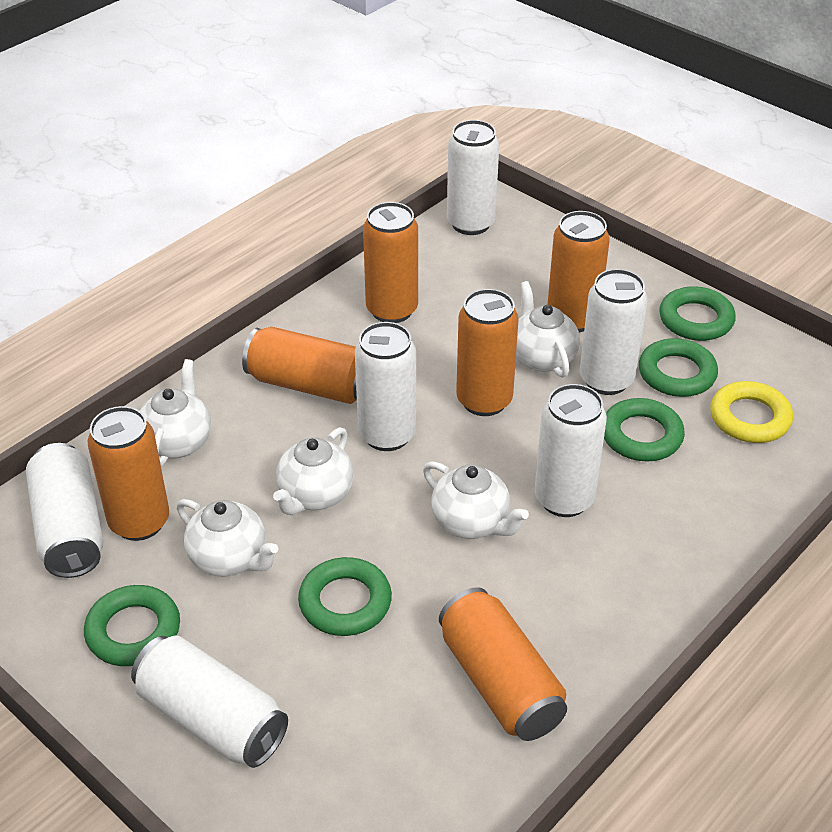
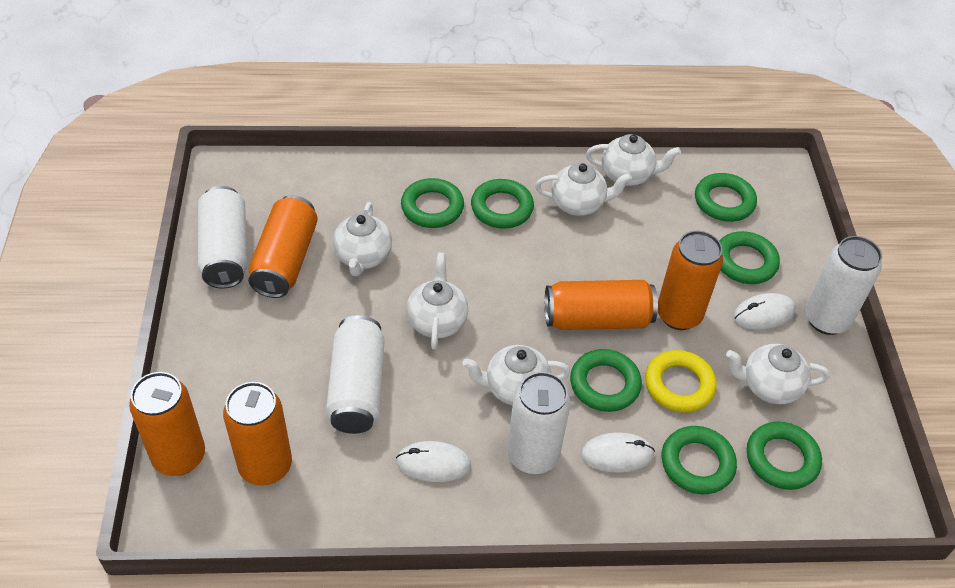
green ring: 5 -> 7
orange can: 6 -> 5
white can: 6 -> 4
white mouse: 0 -> 3
white teapot: 5 -> 6

